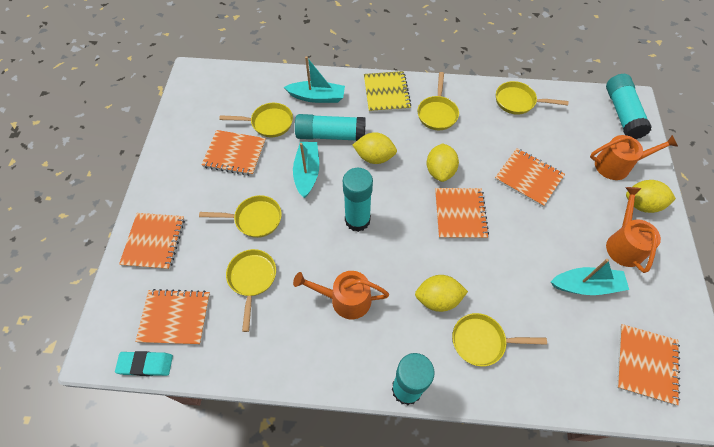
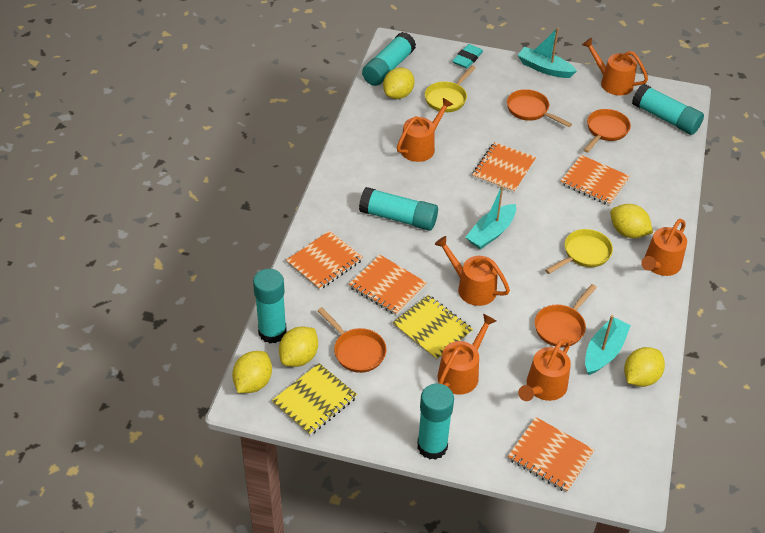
orange notebook: 6 -> 5
orange pan: 0 -> 4
orange watering can: 3 -> 6
turquoise glue stick: 4 -> 5
yellow lemon: 4 -> 5
yellow notebook: 1 -> 2
yellow pan: 6 -> 2

